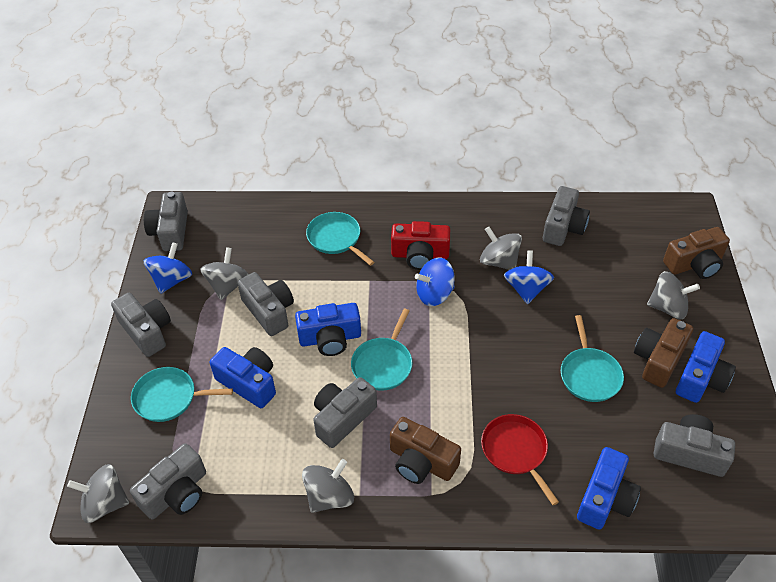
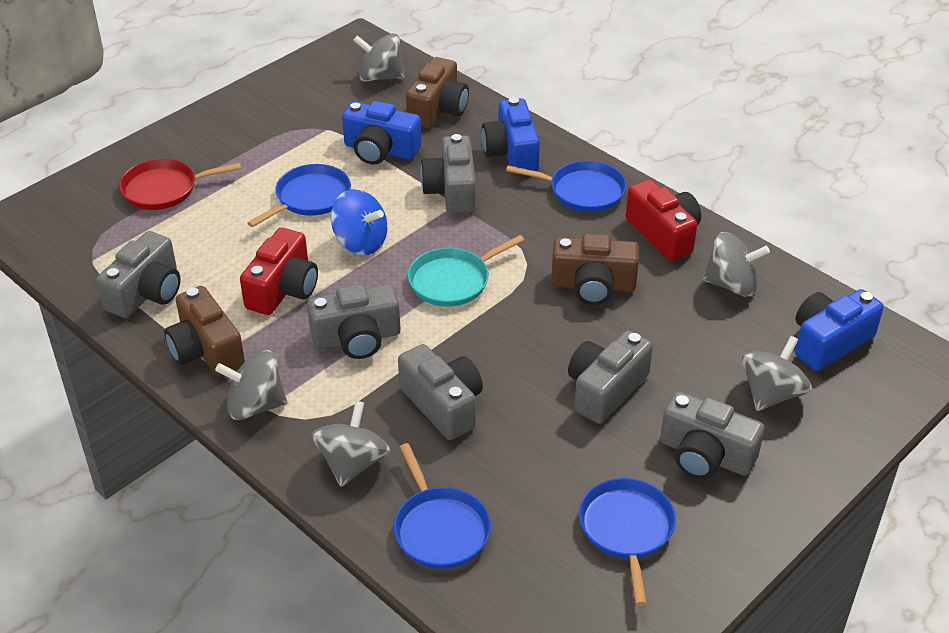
blue camera: 4 -> 3
blue pan: 0 -> 4
blue spinning top: 3 -> 1
grey camera: 7 -> 6
red camera: 1 -> 2
turquoise pan: 4 -> 1

